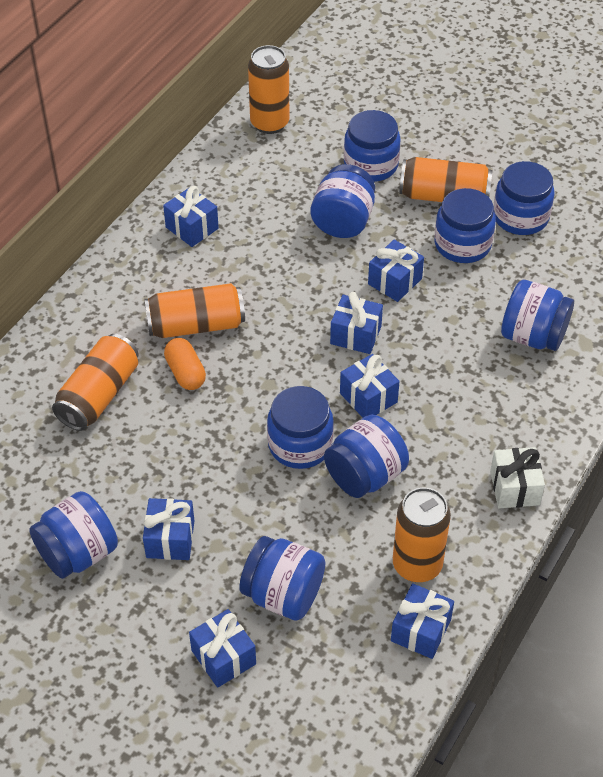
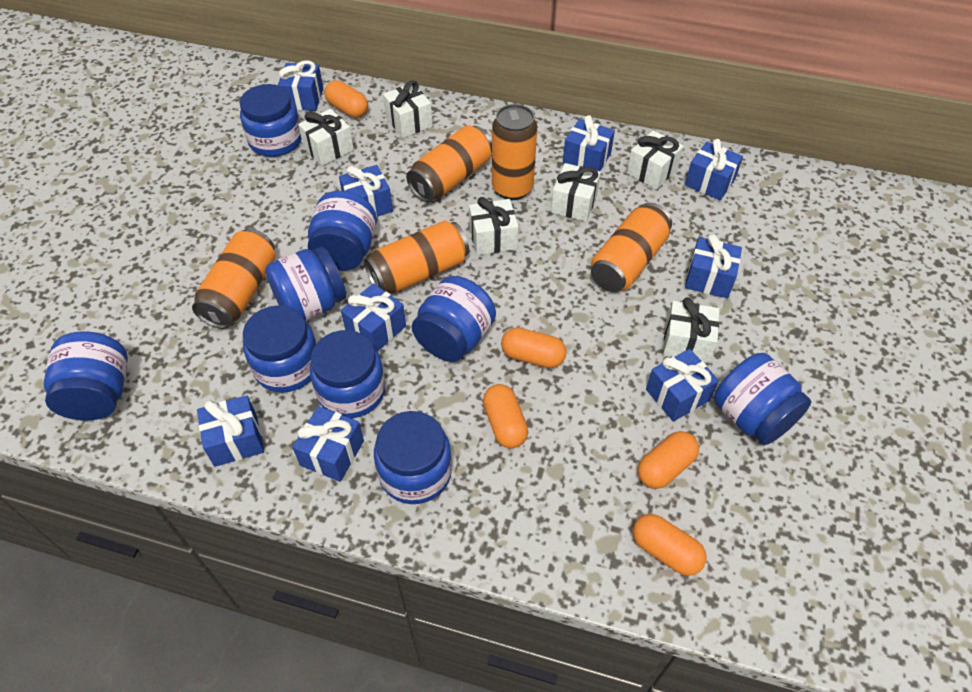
blue gift: 7 -> 9
orange capsule: 1 -> 5
white gift: 1 -> 6

